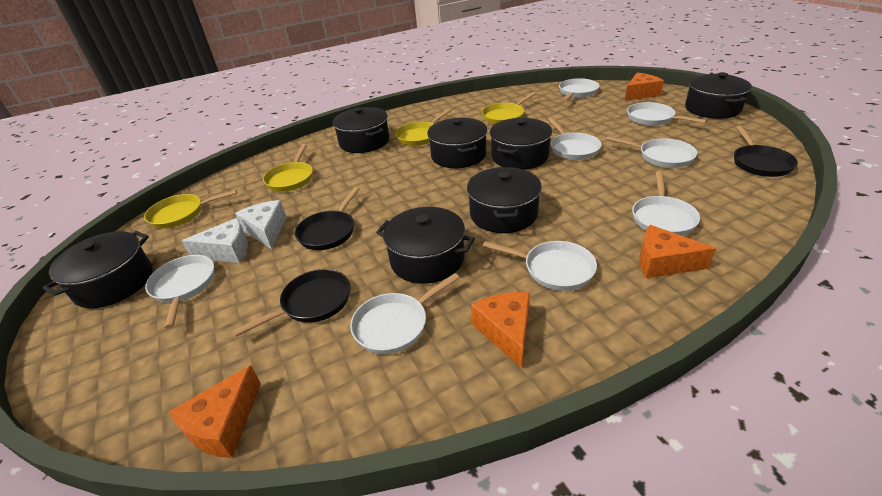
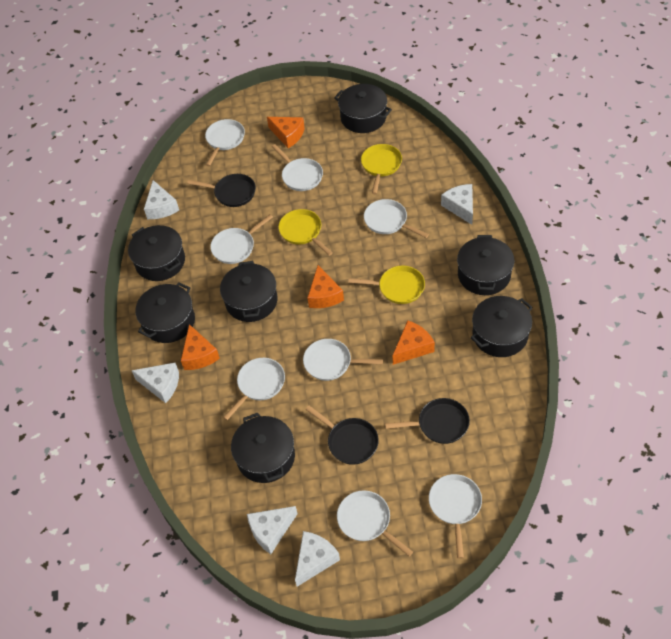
white cheese: 2 -> 5
yellow pan: 4 -> 3

